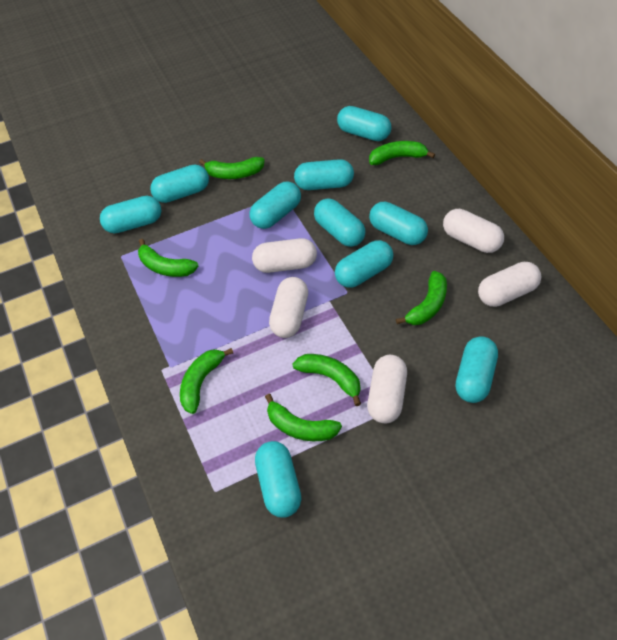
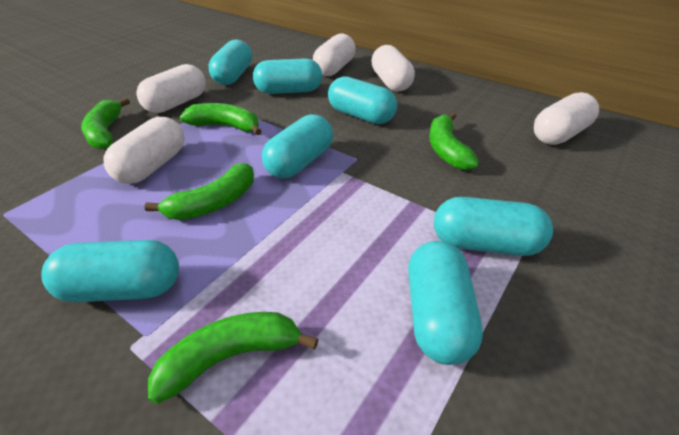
green banana: 7 -> 5
turquoise capsule: 10 -> 7

